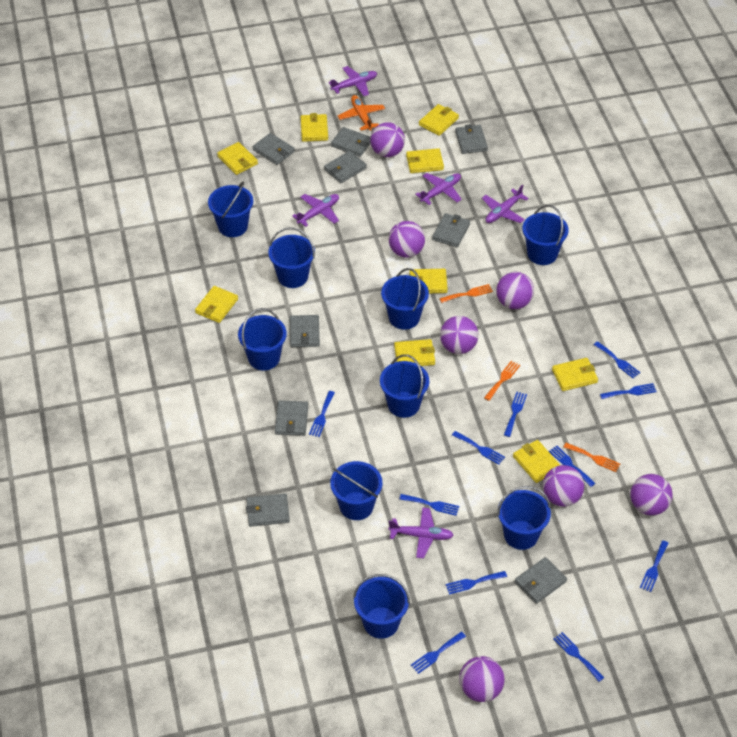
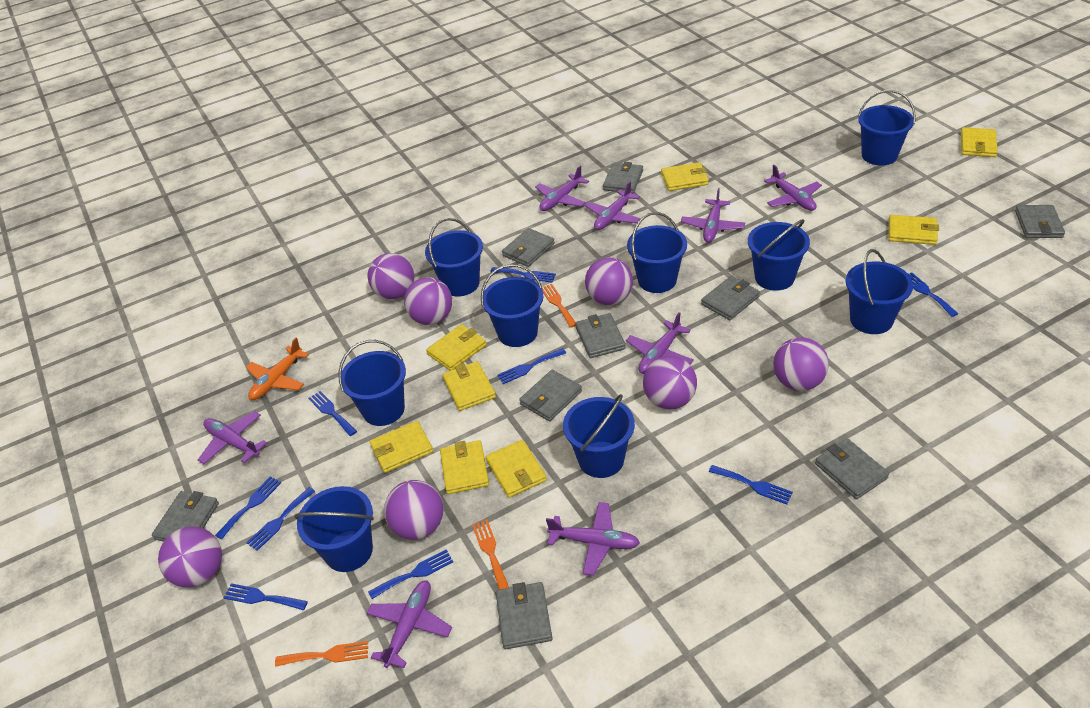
blue fork: 11 -> 9
purple plane: 5 -> 8
yellow wallet: 9 -> 8

